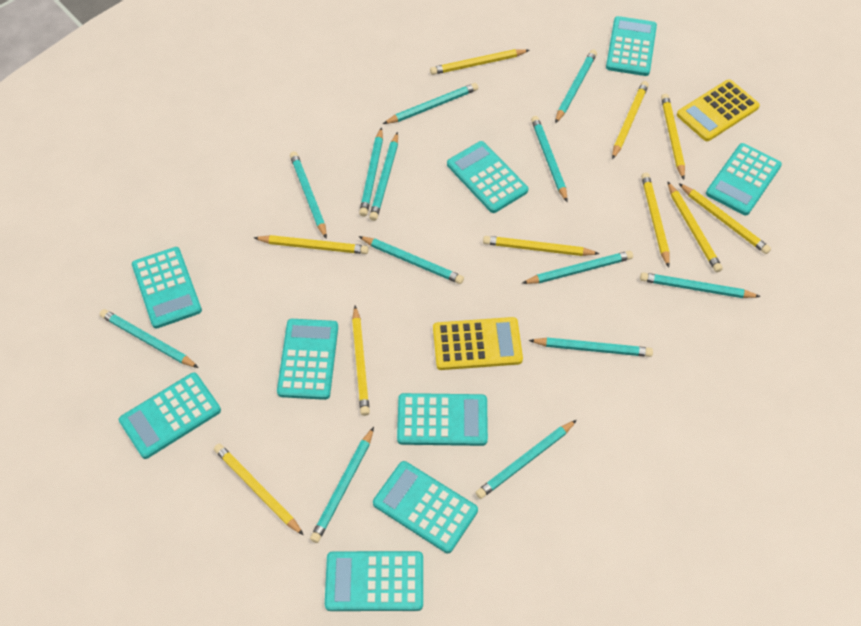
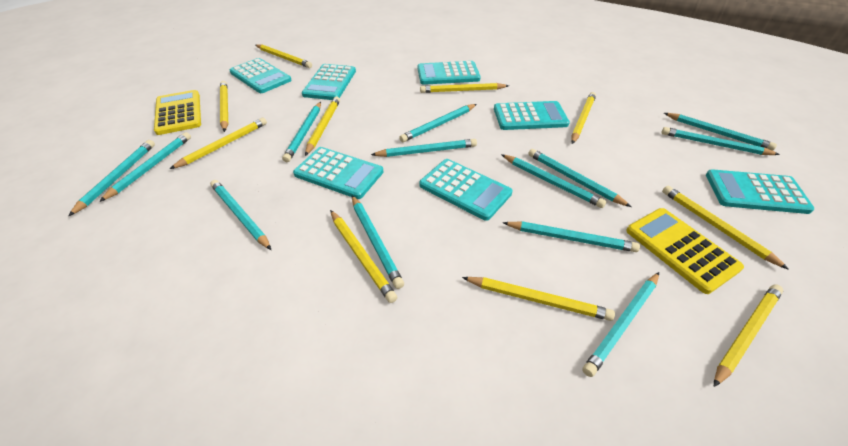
turquoise calculator: 9 -> 7

